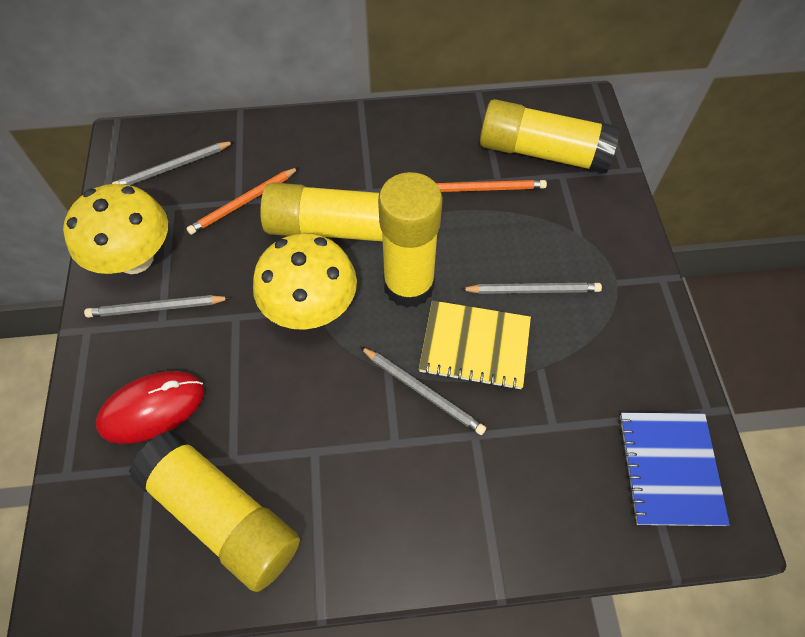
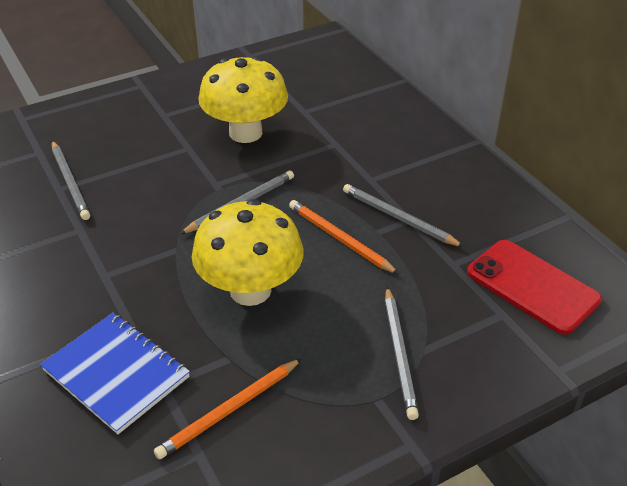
red mouse: 1 -> 0
red phone: 0 -> 1
yellow glue stick: 4 -> 0
yellow notebook: 1 -> 0

